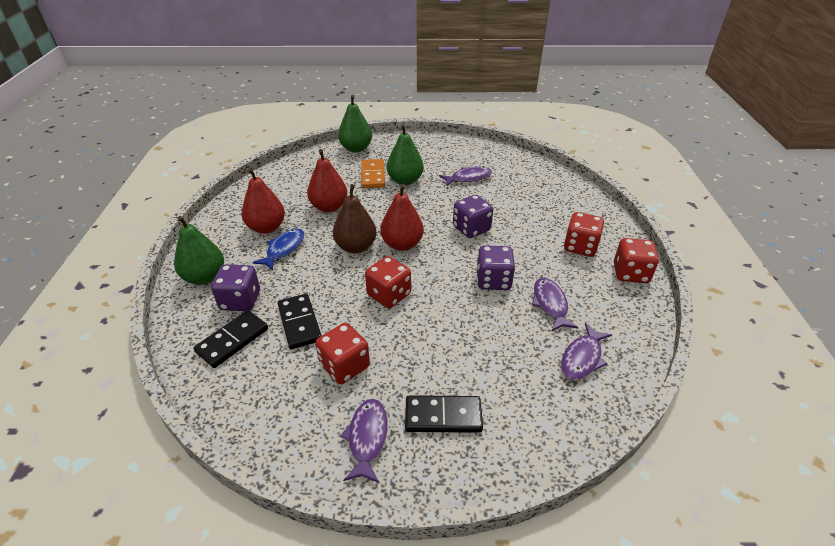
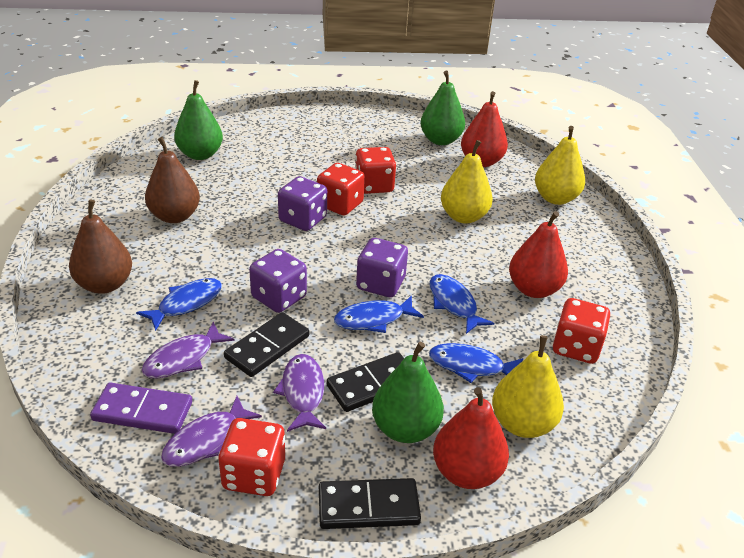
blue fish: 1 -> 4
brown pear: 1 -> 2
orange domino: 1 -> 0
purple domino: 0 -> 1
purple fish: 4 -> 3
yellow pear: 0 -> 3

